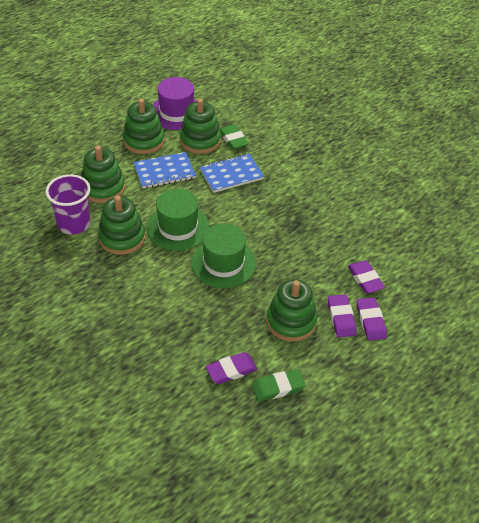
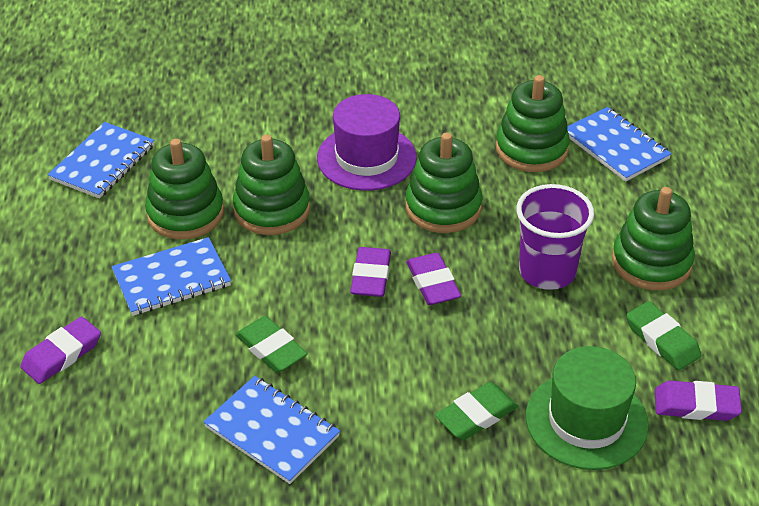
blue notebook: 2 -> 4
green eraser: 2 -> 3
green hat: 2 -> 1

